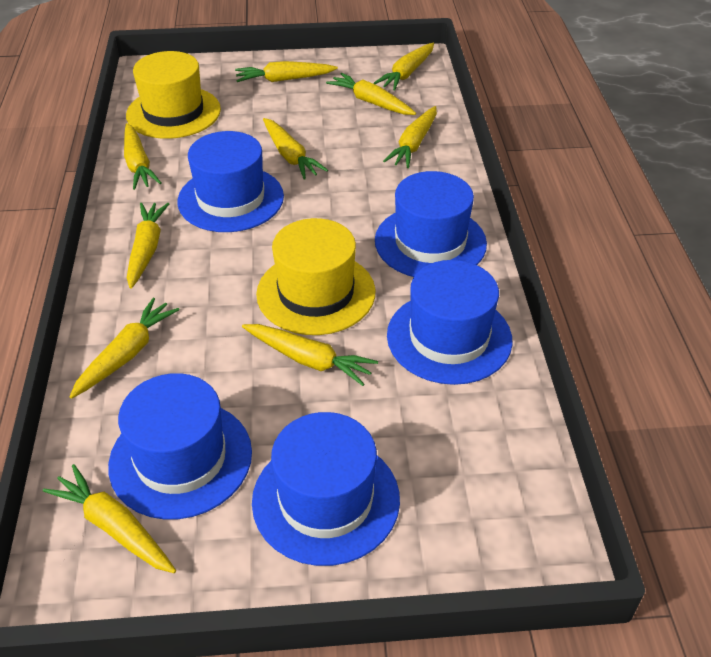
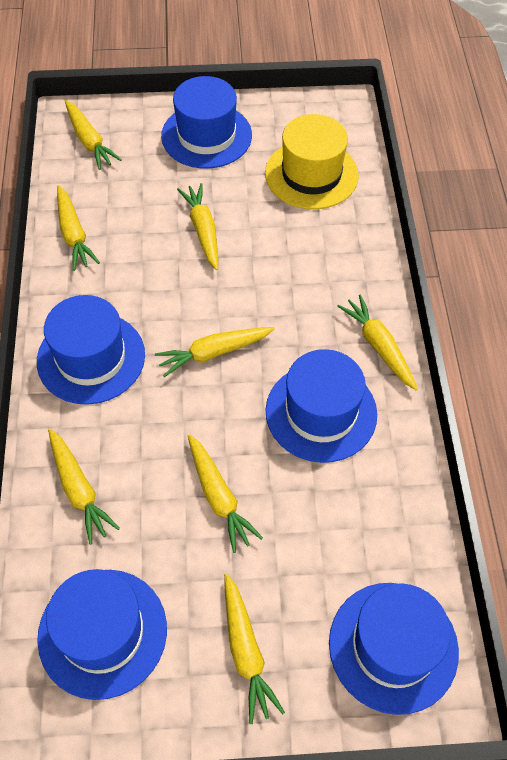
yellow carrot: 10 -> 8
yellow hat: 2 -> 1

